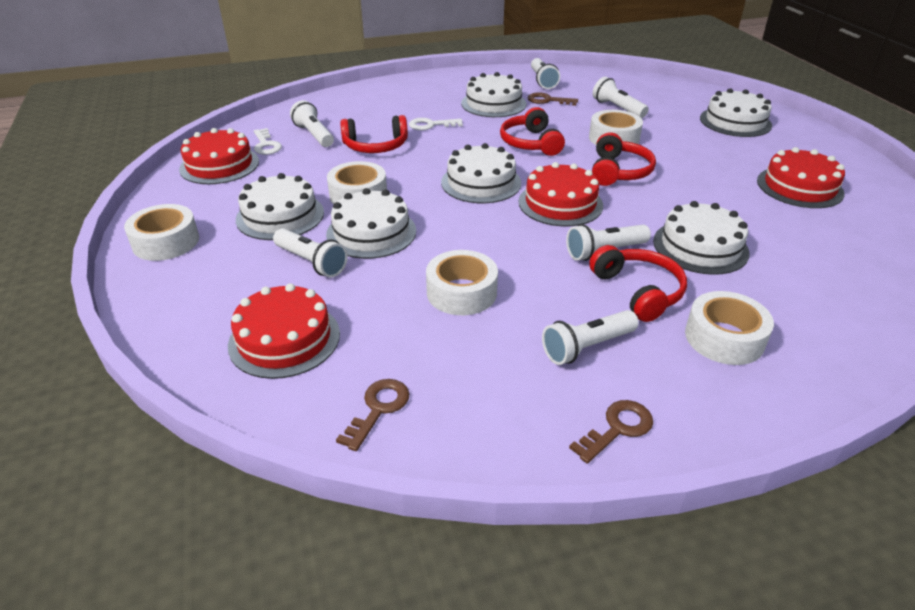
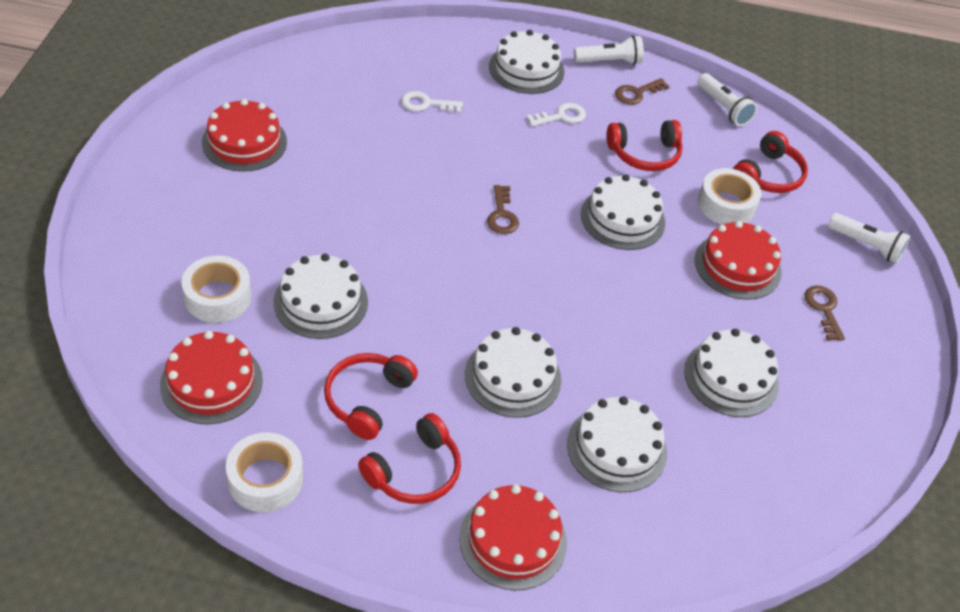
white flashlight: 6 -> 3
white tape: 5 -> 3

